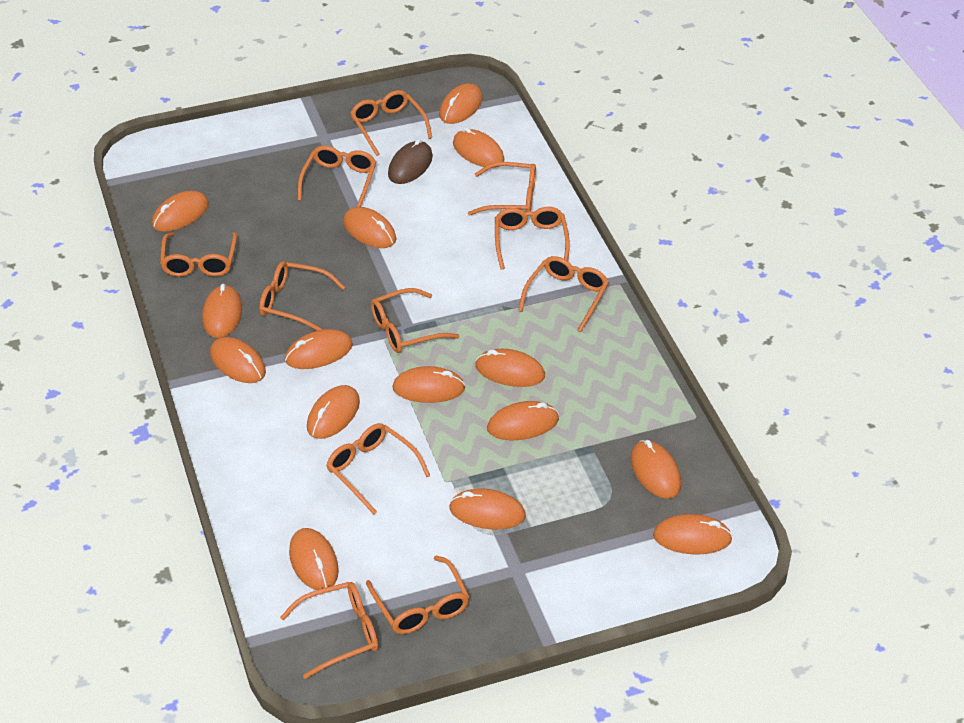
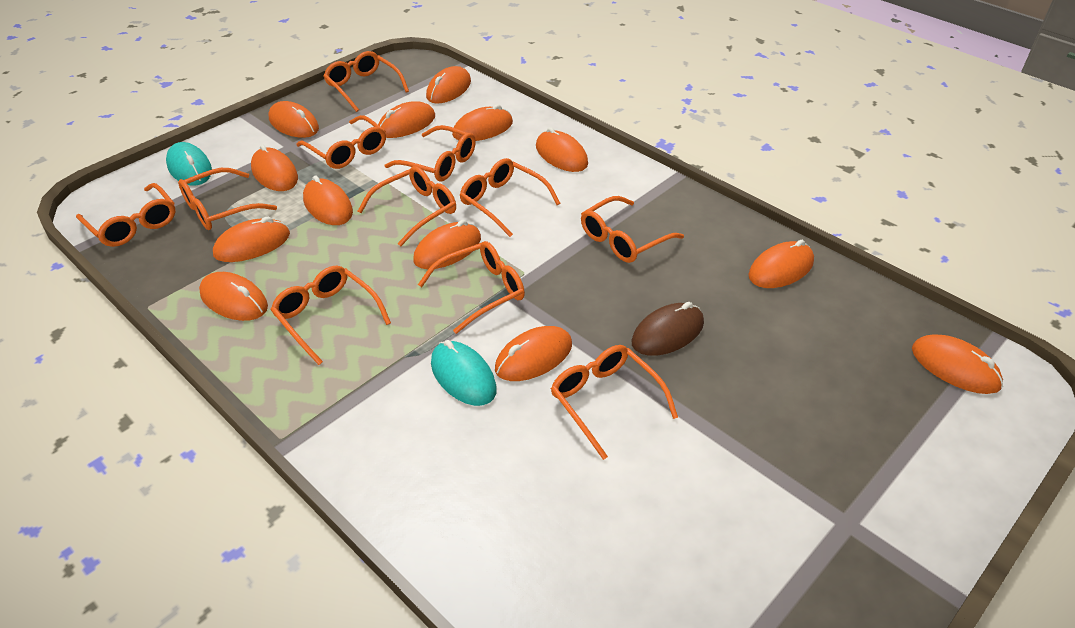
orange mouse: 15 -> 13
turquoise mouse: 0 -> 2

